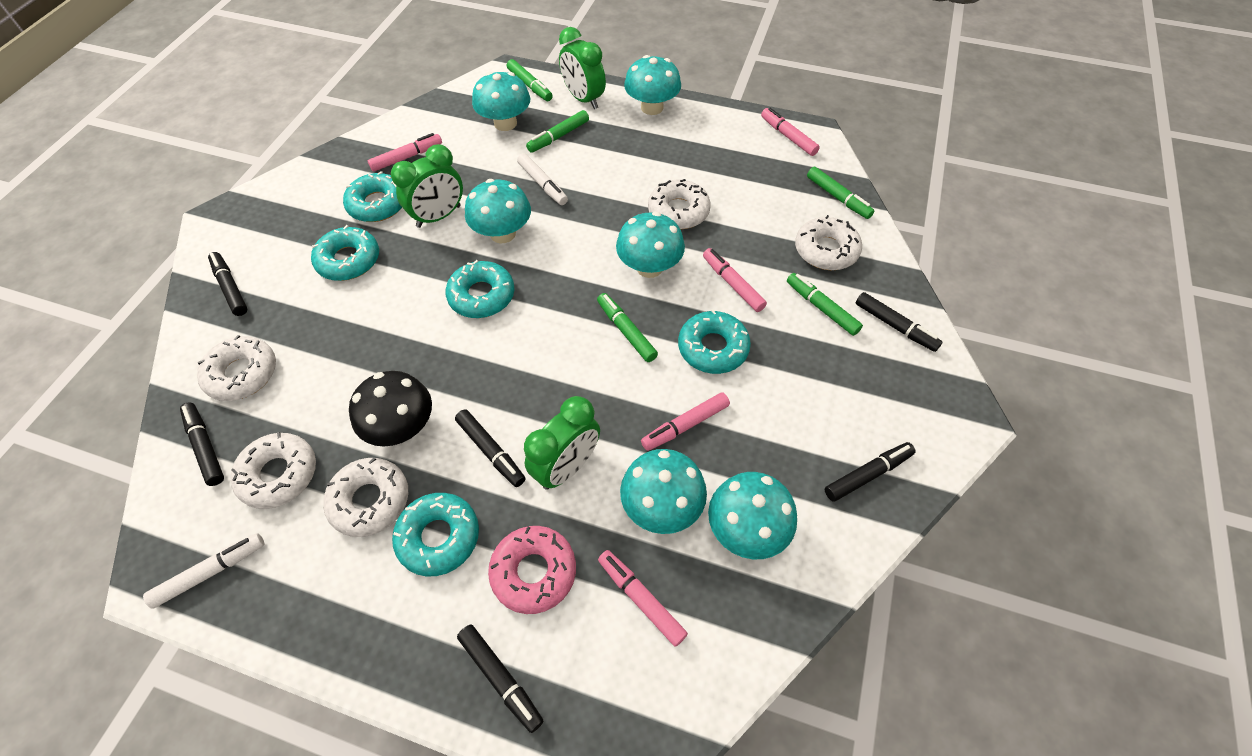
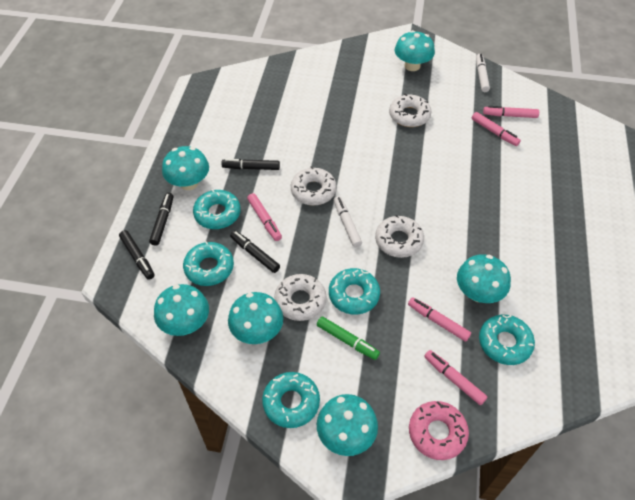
black marker: 6 -> 4
black mushroom: 1 -> 0
green clock: 3 -> 0
green marker: 5 -> 1
white donut: 5 -> 4

